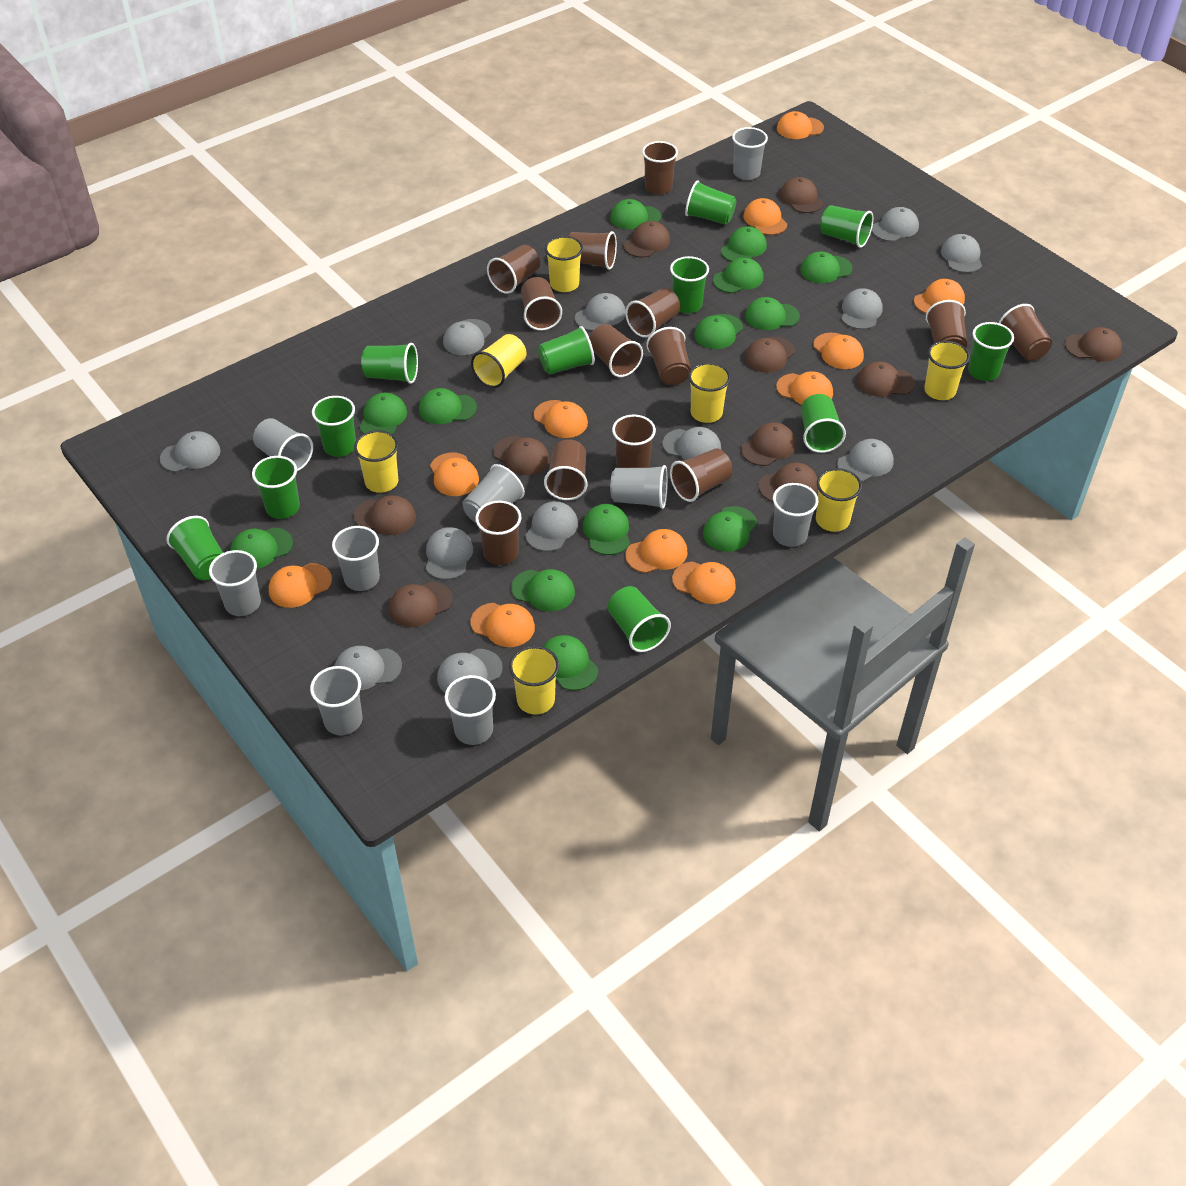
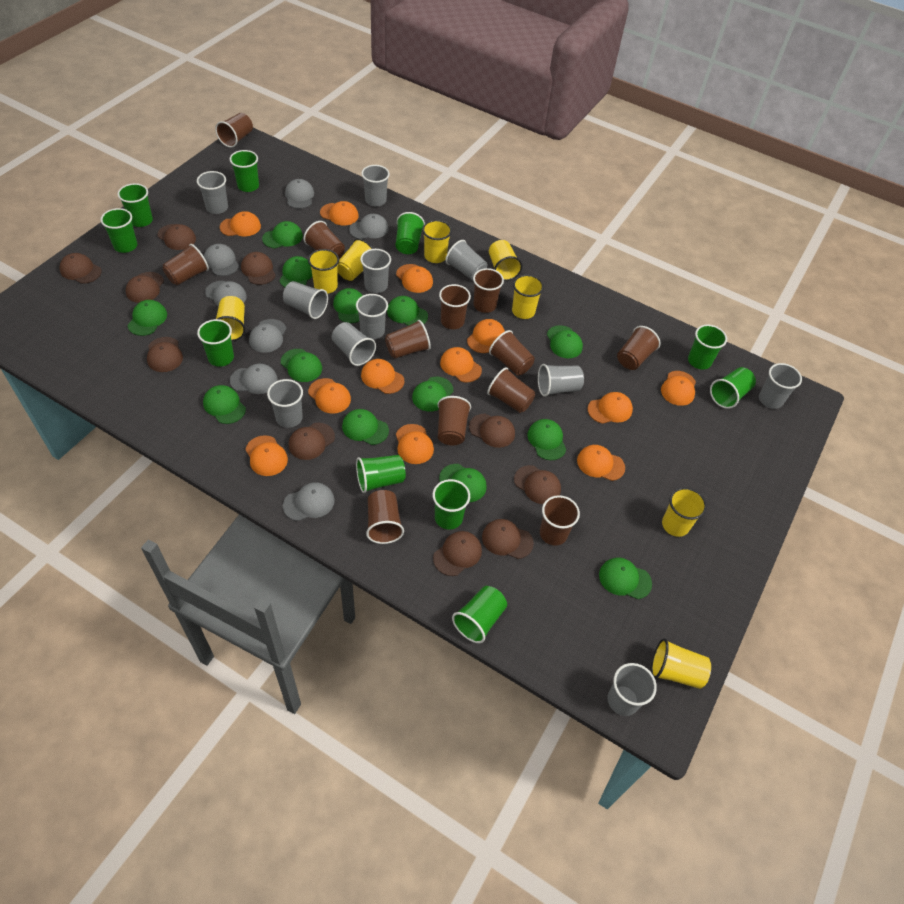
brown cup: 13 -> 12
green cup: 11 -> 10
grey cap: 12 -> 7
grey cup: 9 -> 11
orange cap: 11 -> 12
yellow cup: 7 -> 8

